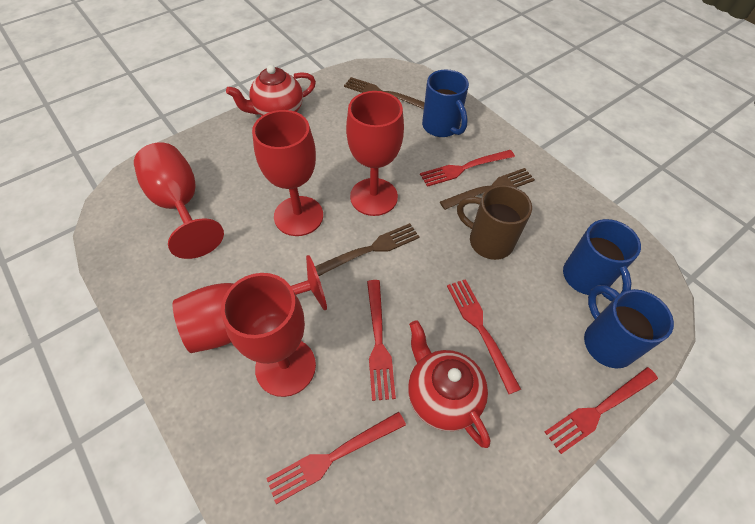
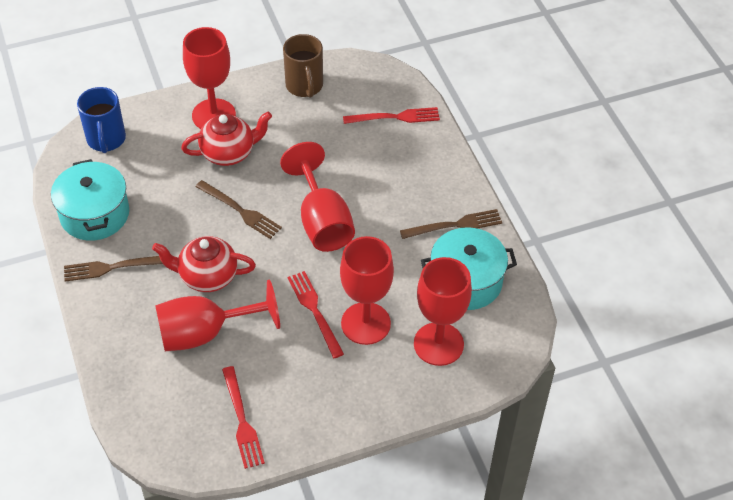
blue mug: 3 -> 1
red fork: 5 -> 3
turquoise pot: 0 -> 2

